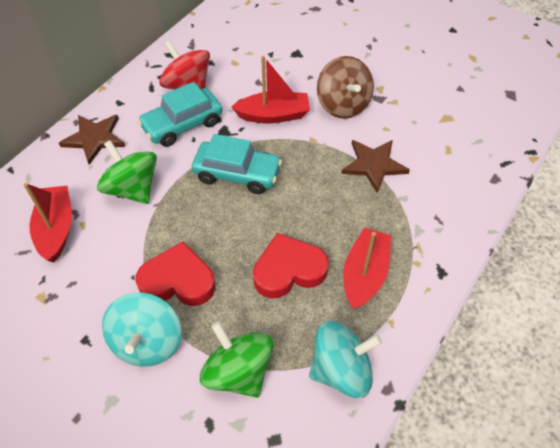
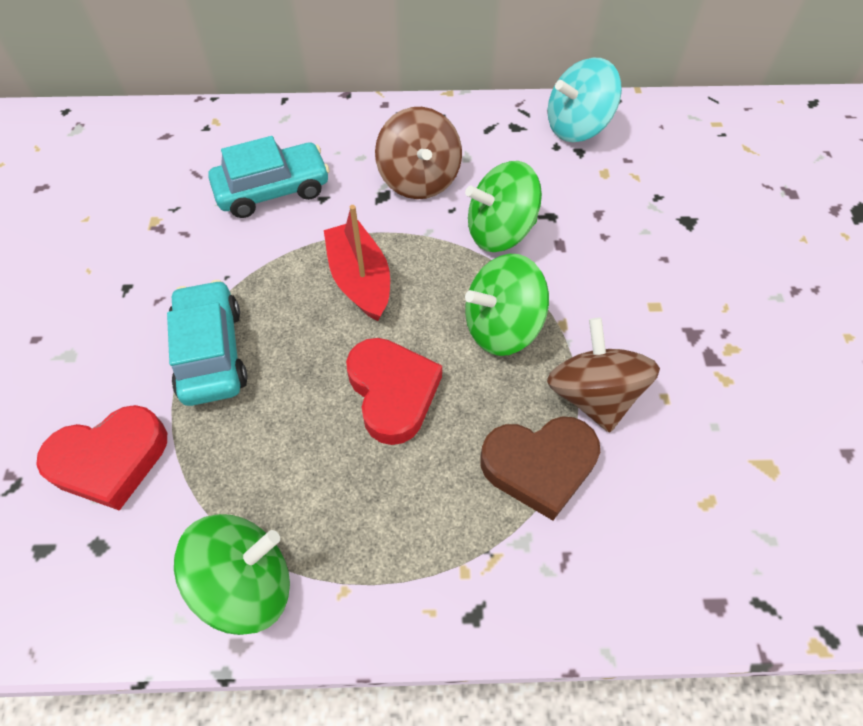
brown heart: 0 -> 1
brown spinning top: 1 -> 2
brown star: 2 -> 0
green spinning top: 2 -> 3
red boat: 3 -> 1
red spinning top: 1 -> 0
turquoise spinning top: 2 -> 1

